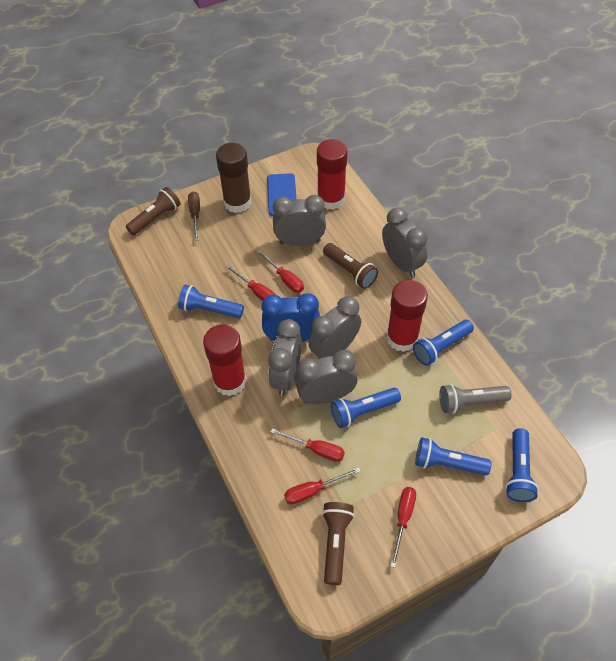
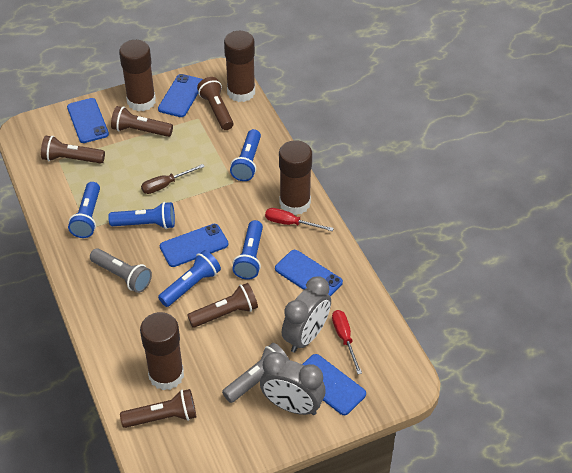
blue clock: 1 -> 0
blue phone: 1 -> 5
brown flashlight: 3 -> 5
brown glue stick: 1 -> 4
grey clock: 5 -> 2
grey flashlight: 1 -> 2
red glue stick: 3 -> 0
red screwdriver: 5 -> 2

